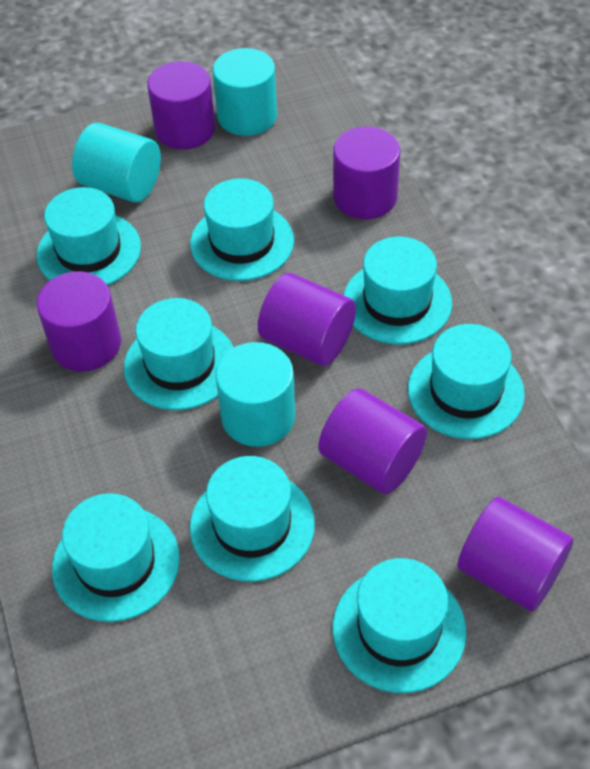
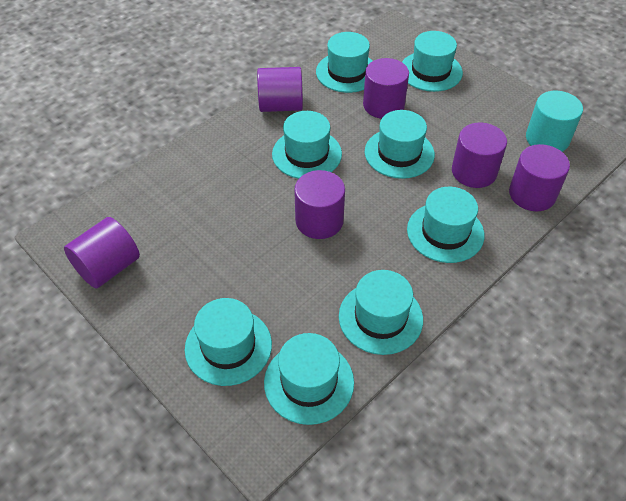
turquoise cylinder: 3 -> 1

